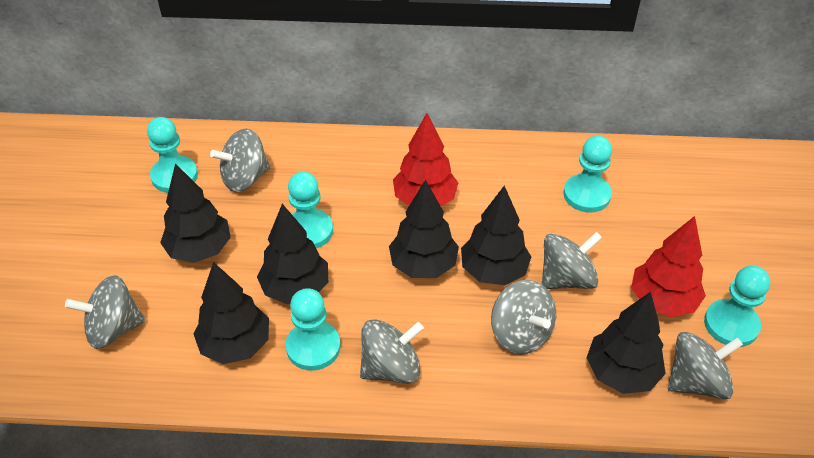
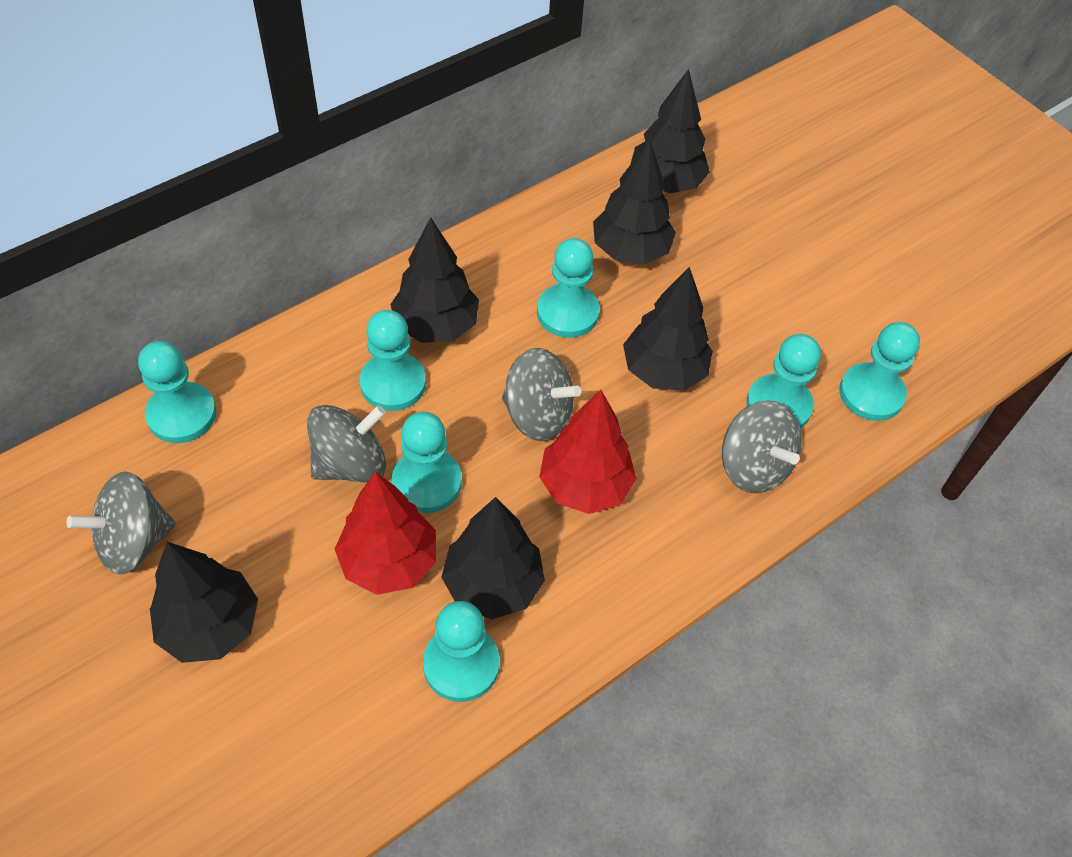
grey spinning top: 6 -> 4
turquoise pawn: 5 -> 7

